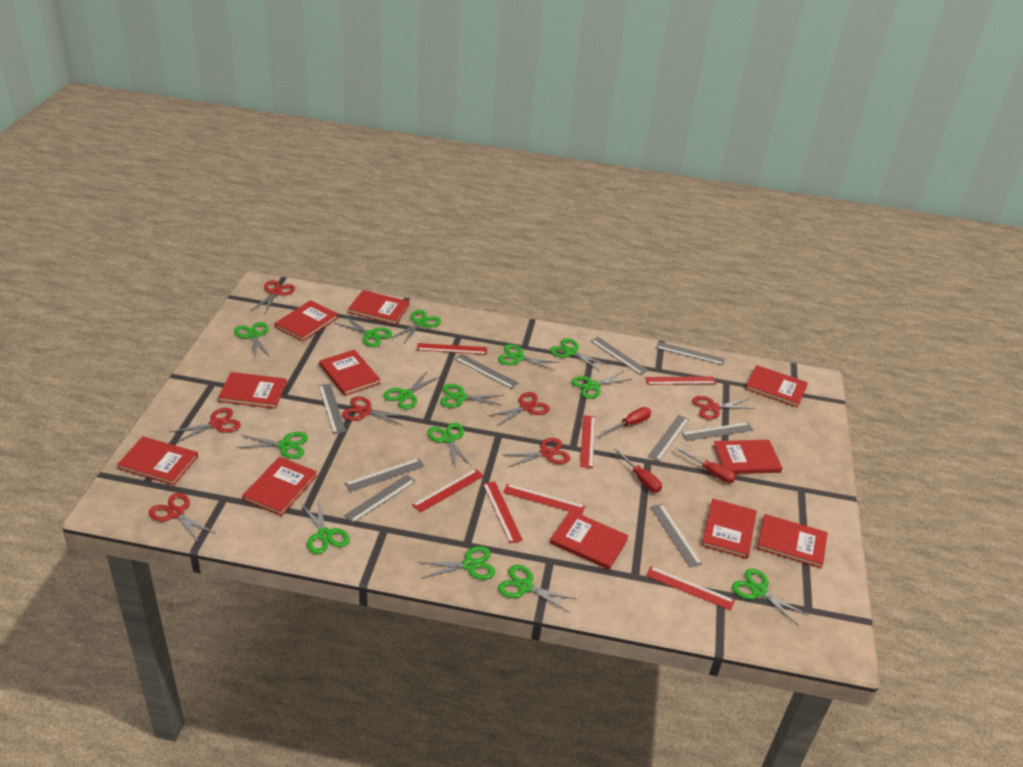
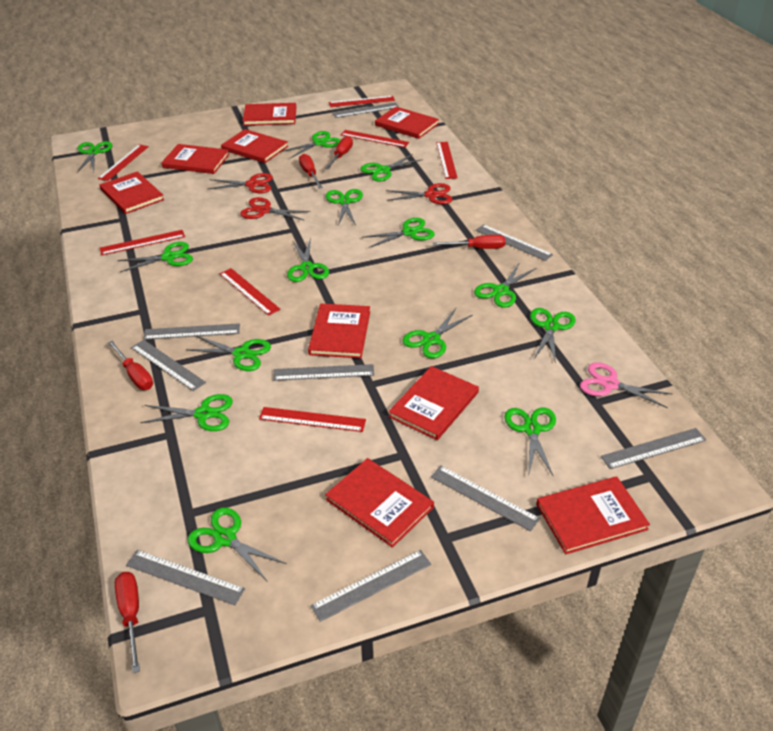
pink scissors: 0 -> 1
red book: 11 -> 9
red scissors: 7 -> 3
red screwdriver: 3 -> 5

